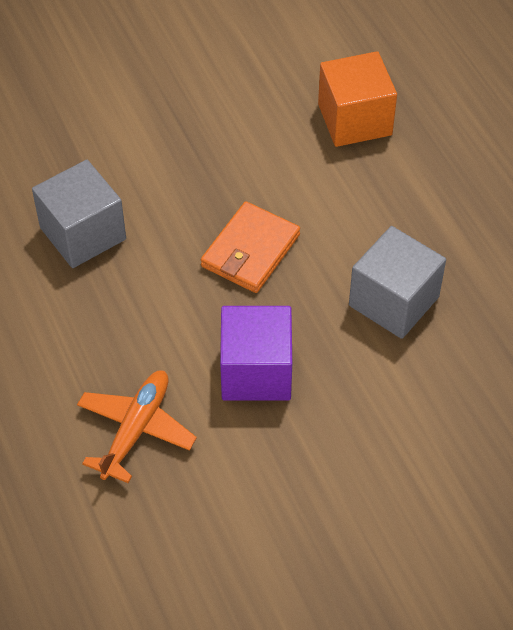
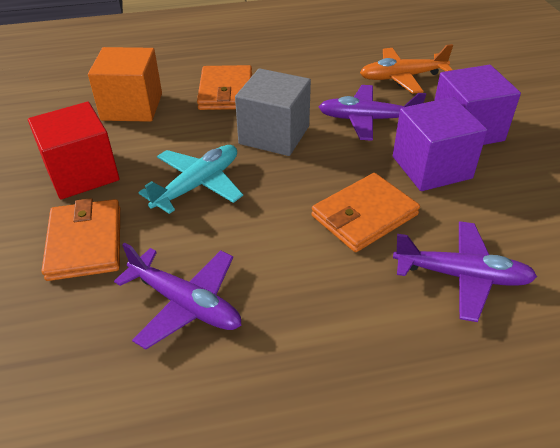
grey cube: 2 -> 1
orange wallet: 1 -> 3
purple cube: 1 -> 2
purple plane: 0 -> 3
red cube: 0 -> 1
turquoise plane: 0 -> 1

